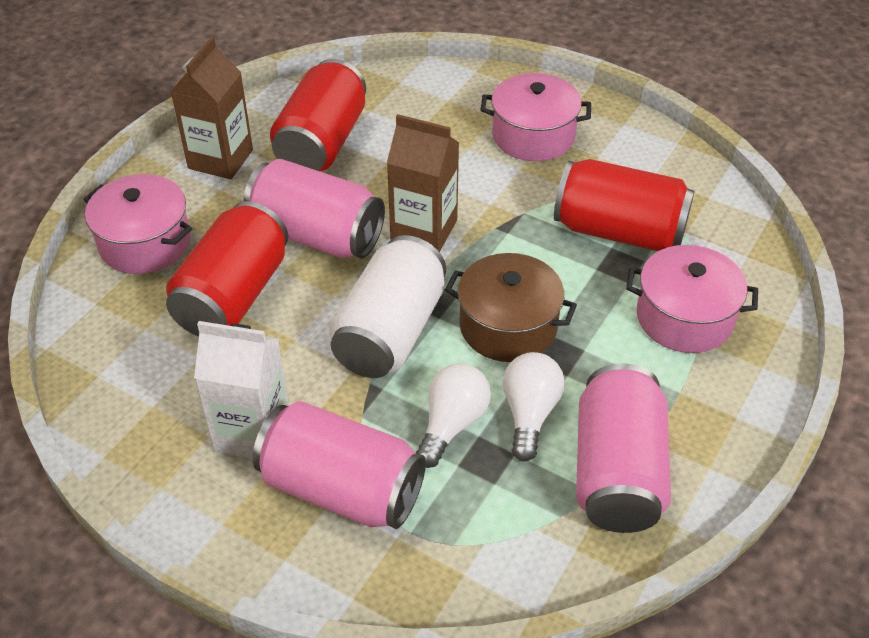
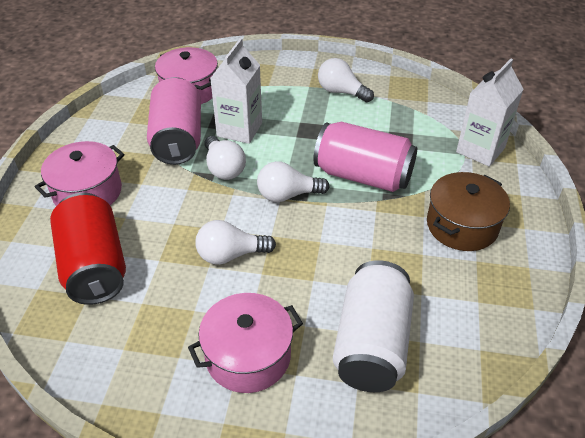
brown carton: 2 -> 0
pink can: 3 -> 2
red can: 3 -> 1
white carton: 1 -> 2
white light bulb: 2 -> 4

